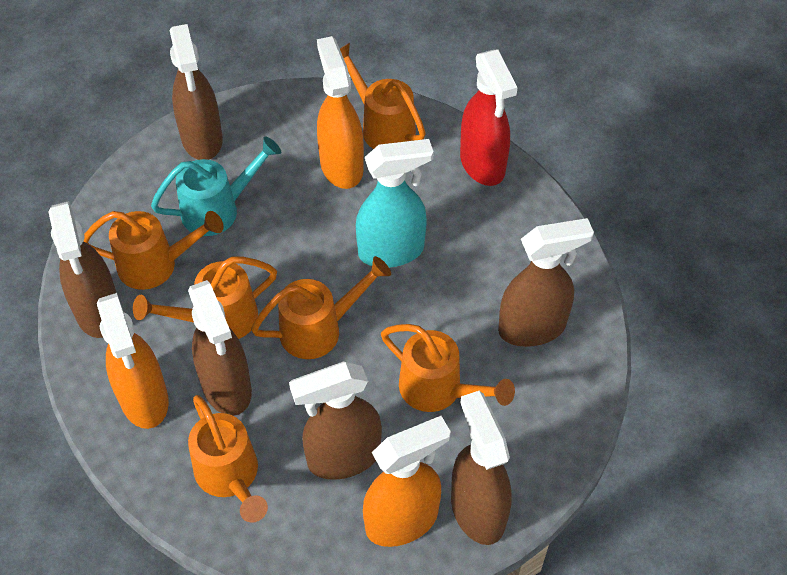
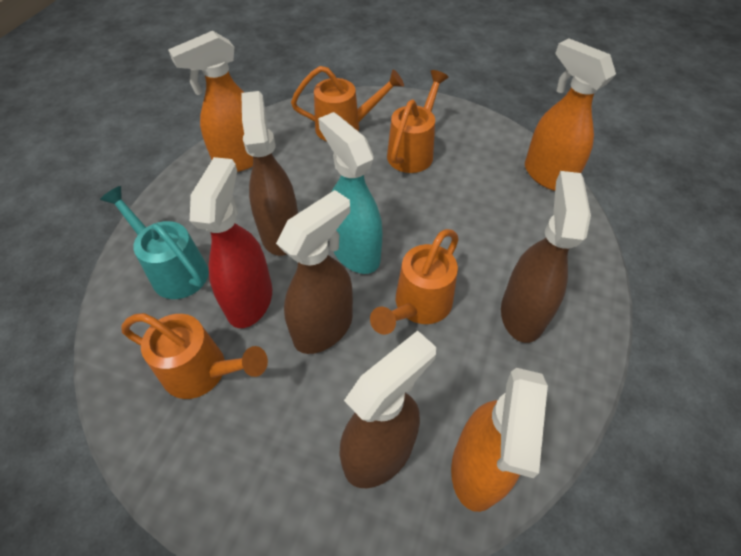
brown spray bottle: 6 -> 4
orange watering can: 6 -> 4

